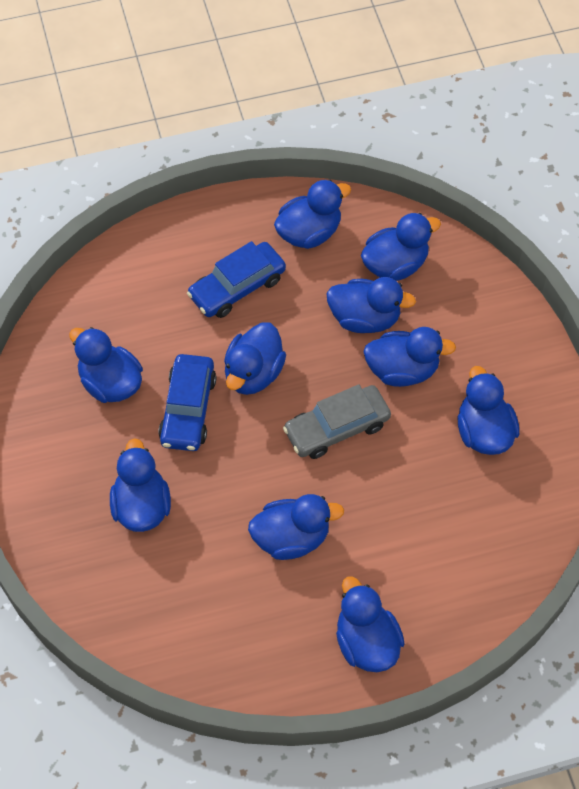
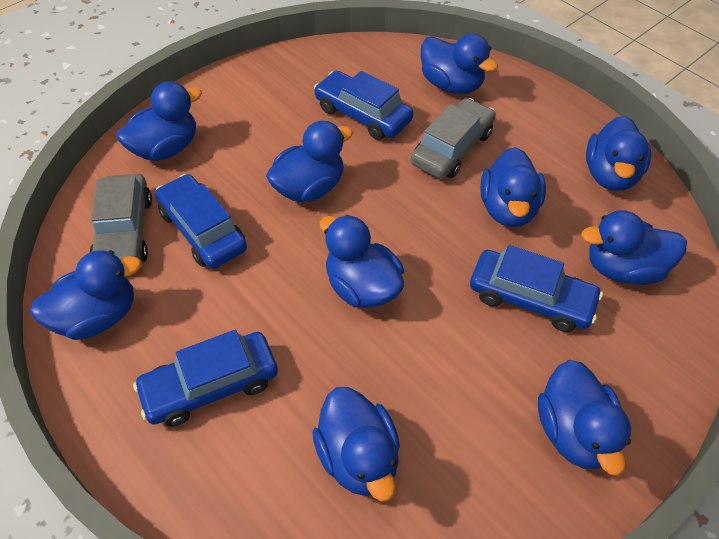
blue car: 2 -> 4
grey car: 1 -> 2

